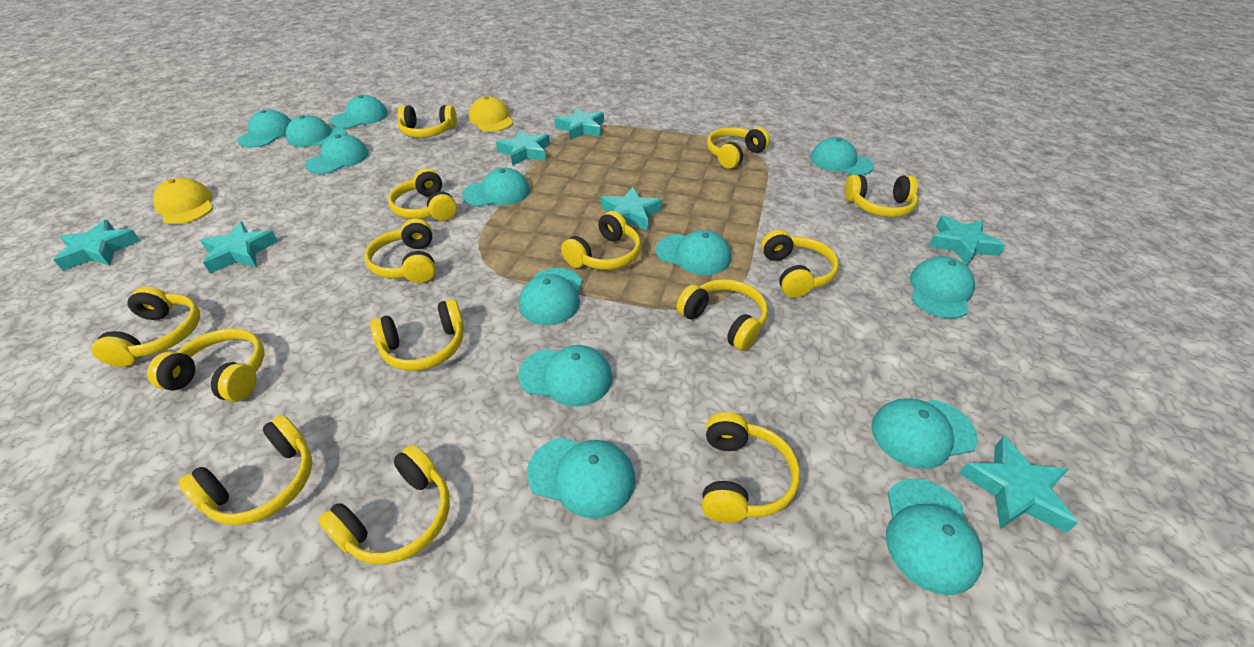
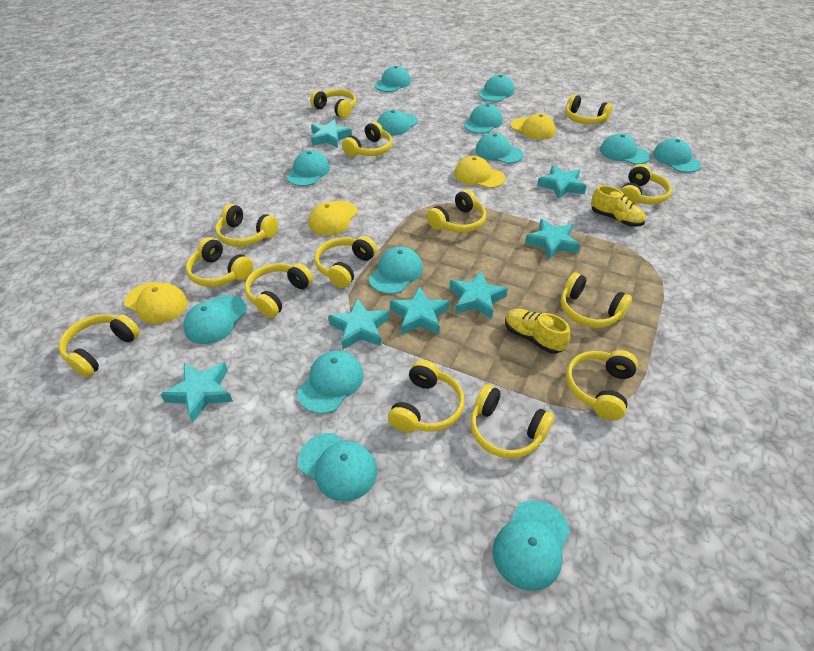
yellow cap: 2 -> 4
yellow shoe: 0 -> 2

